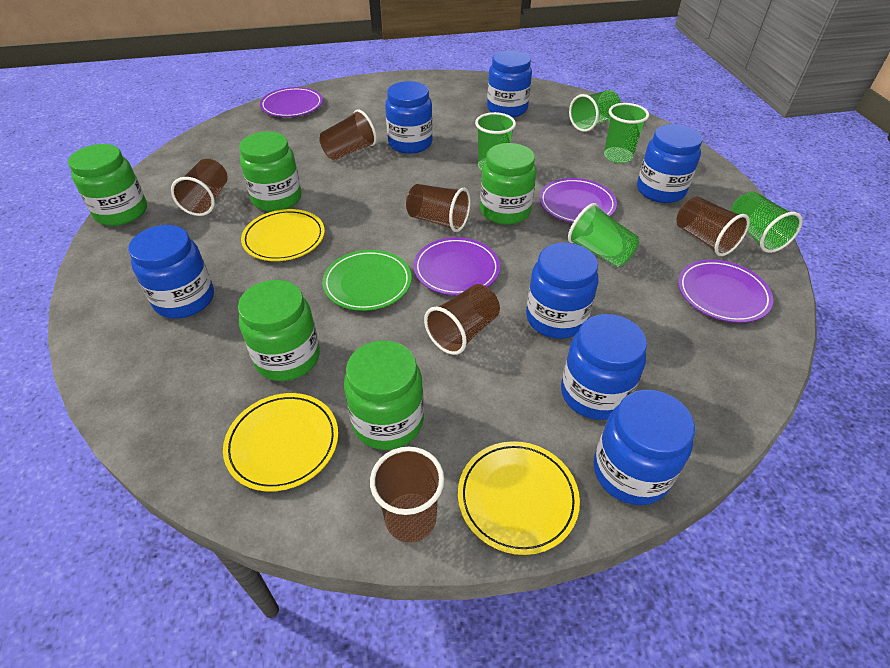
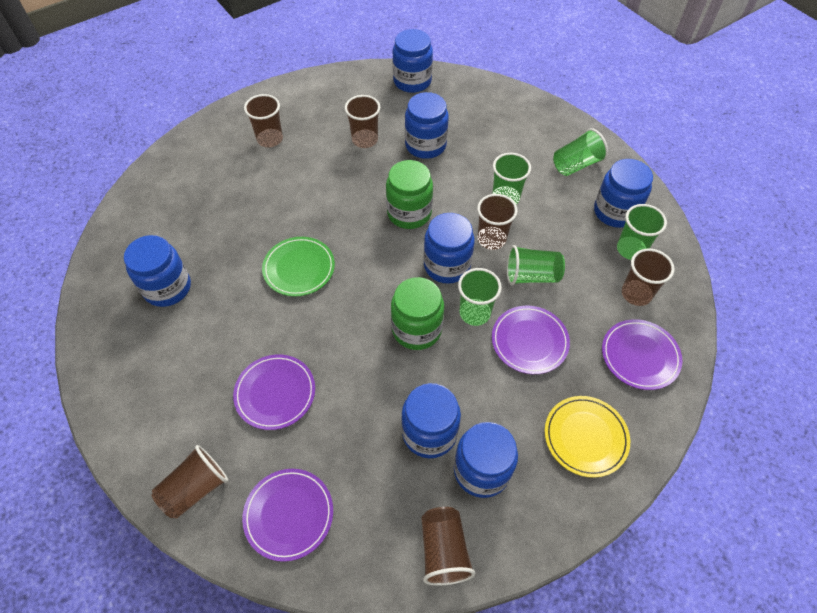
green jar: 5 -> 2
yellow plate: 3 -> 1

